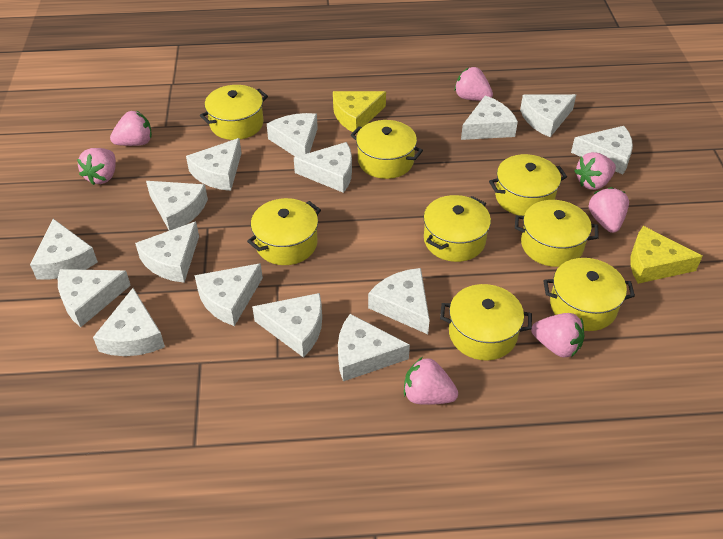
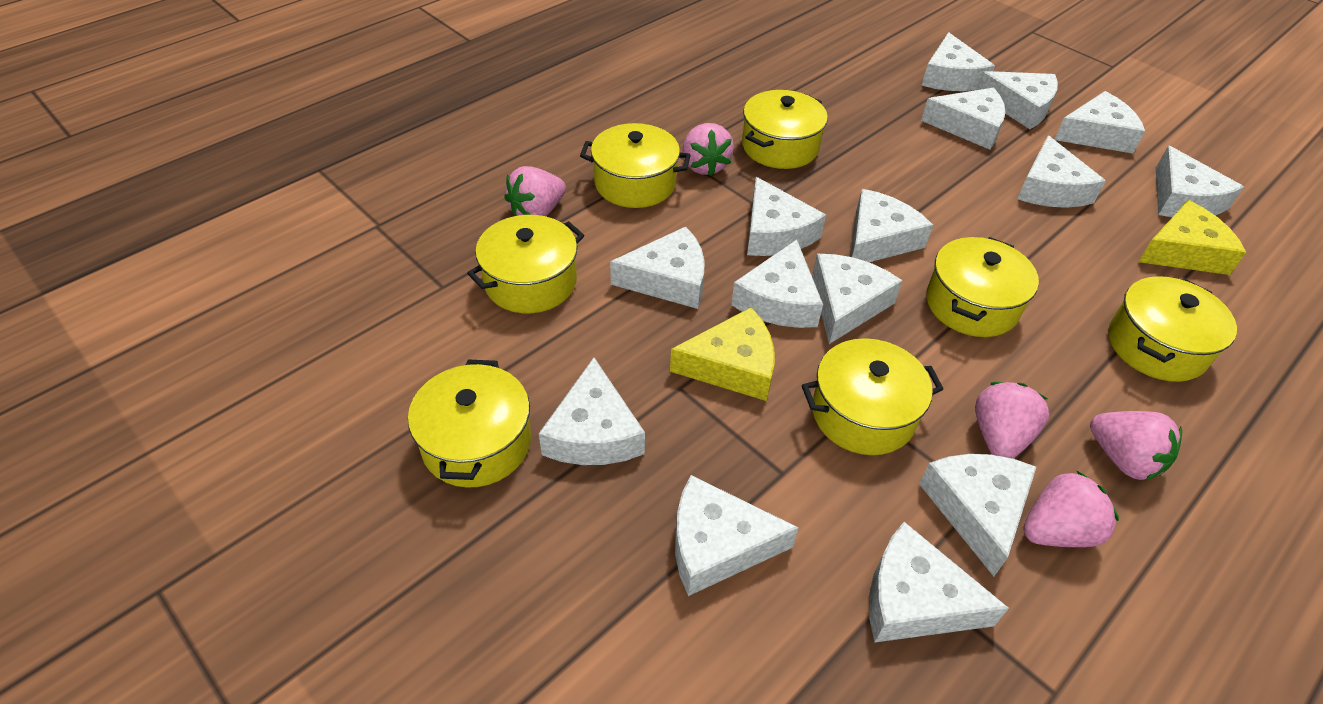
pink strawberry: 7 -> 5
yellow pot: 8 -> 7

